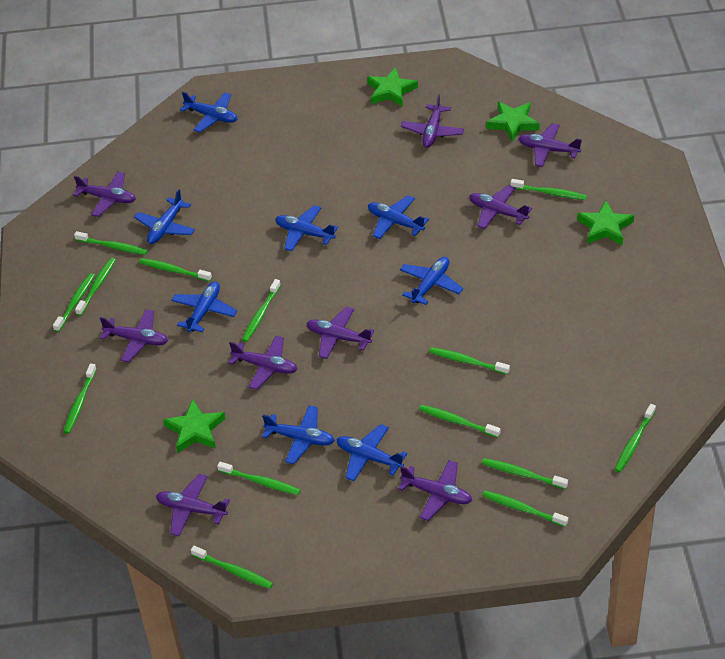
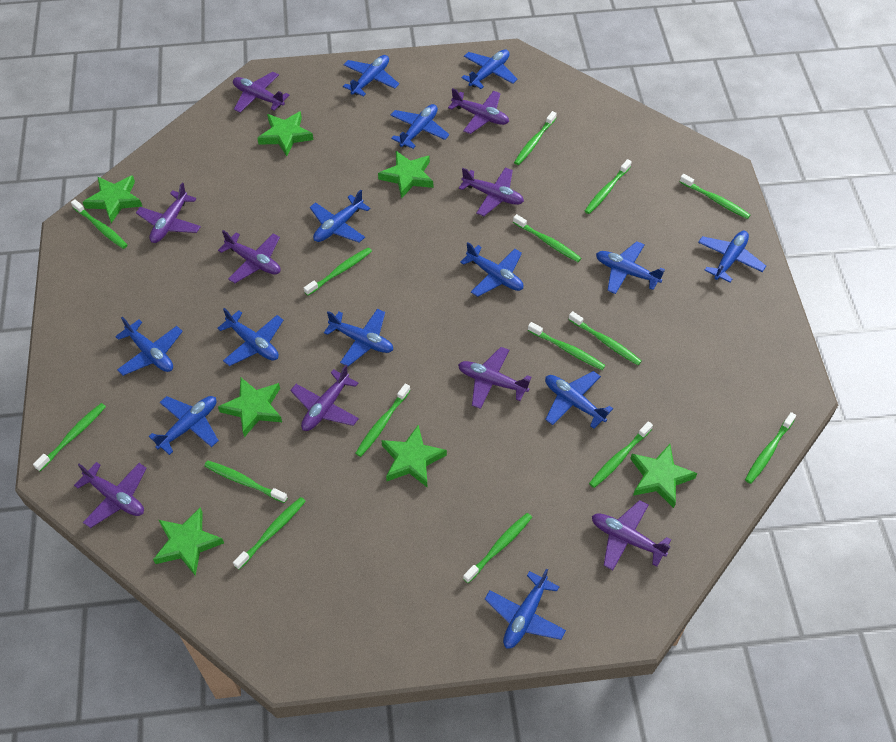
blue plane: 8 -> 13
green star: 4 -> 7
green toothbrush: 14 -> 15

